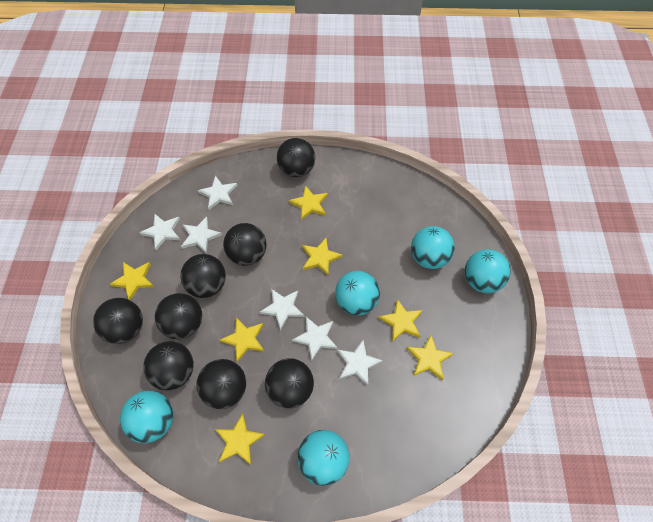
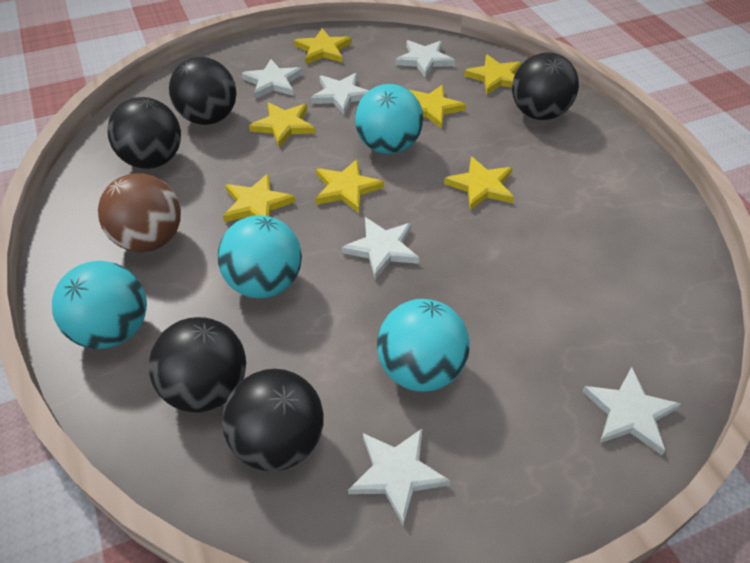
black ball: 8 -> 5
brown ball: 0 -> 1
turquoise ball: 5 -> 4

